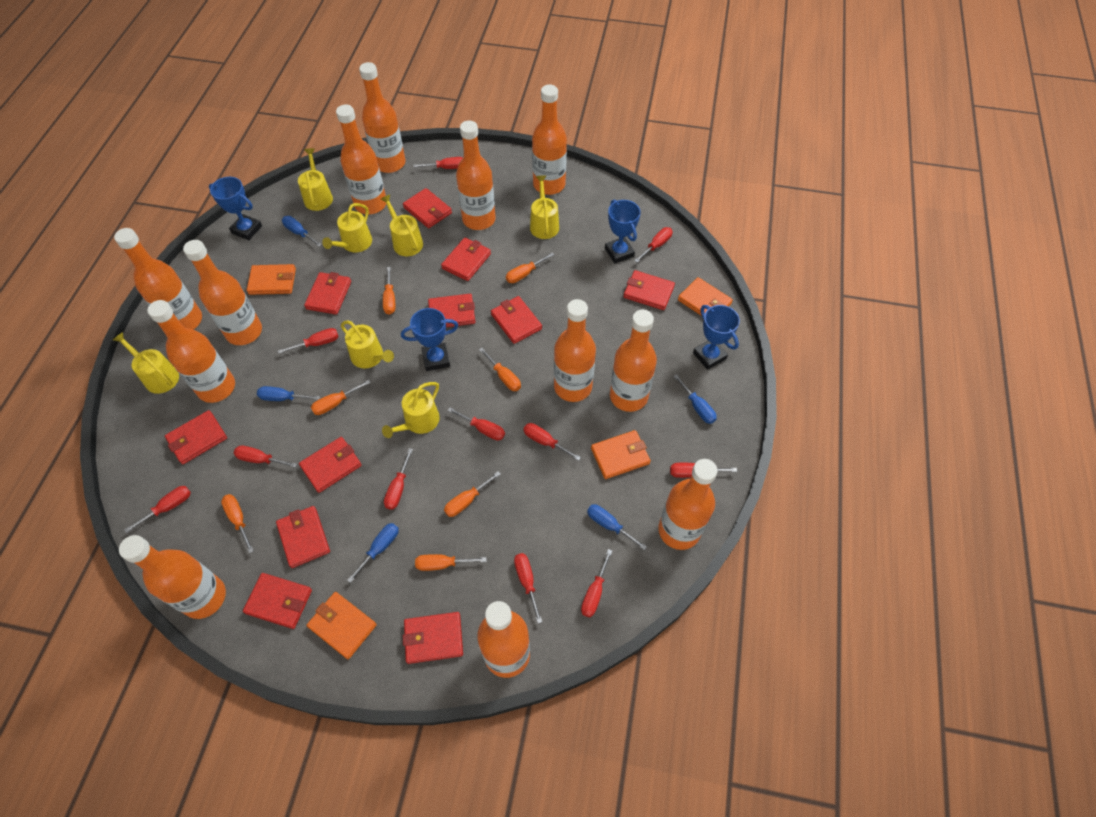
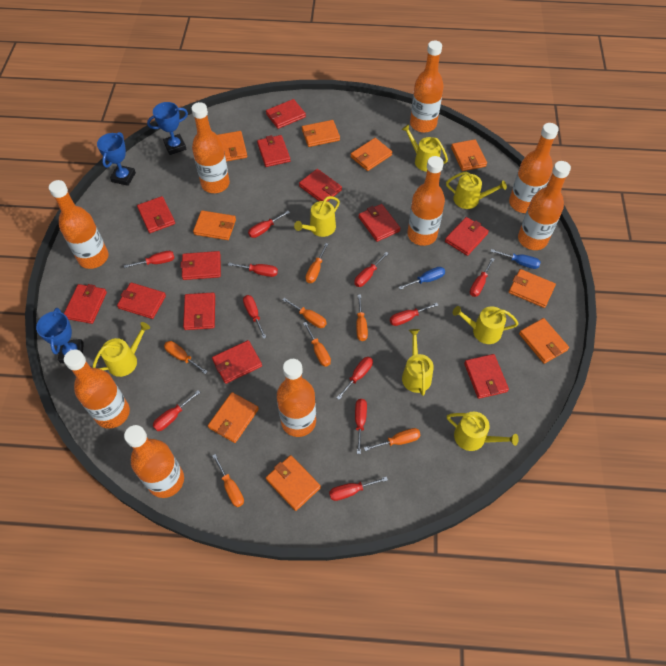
blue screwdriver: 5 -> 2
blue trophy: 4 -> 3
orange bottle: 12 -> 9
orange wallet: 4 -> 9
red wallet: 11 -> 12

